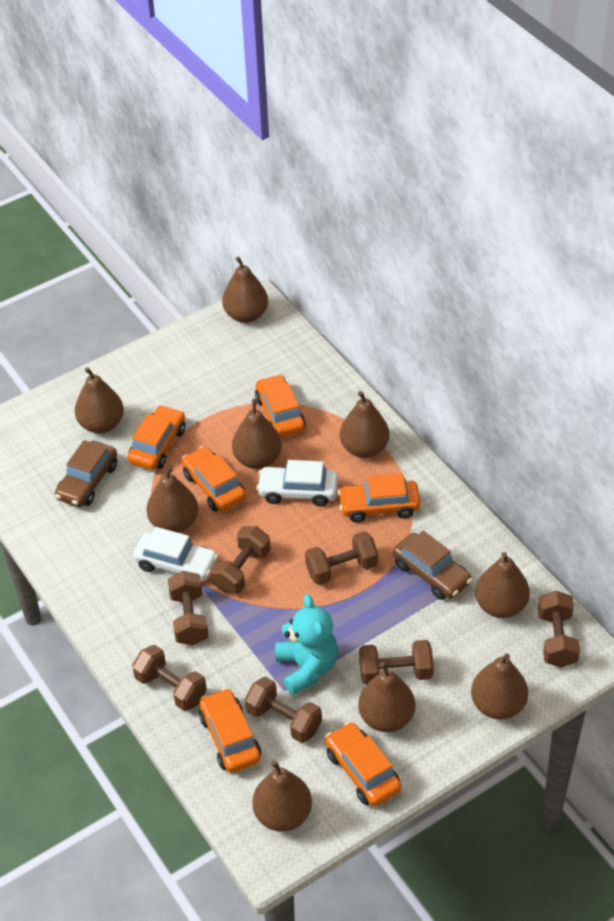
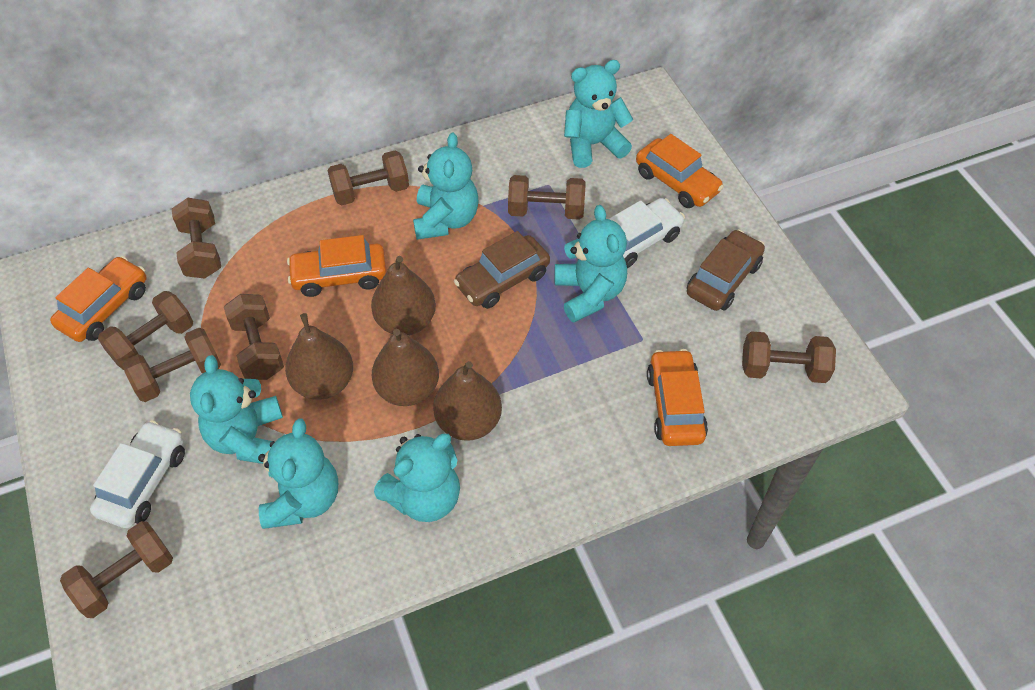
brown dumbbell: 7 -> 8
brown pear: 9 -> 4
orange car: 6 -> 4
turquoise teddy bear: 1 -> 6

